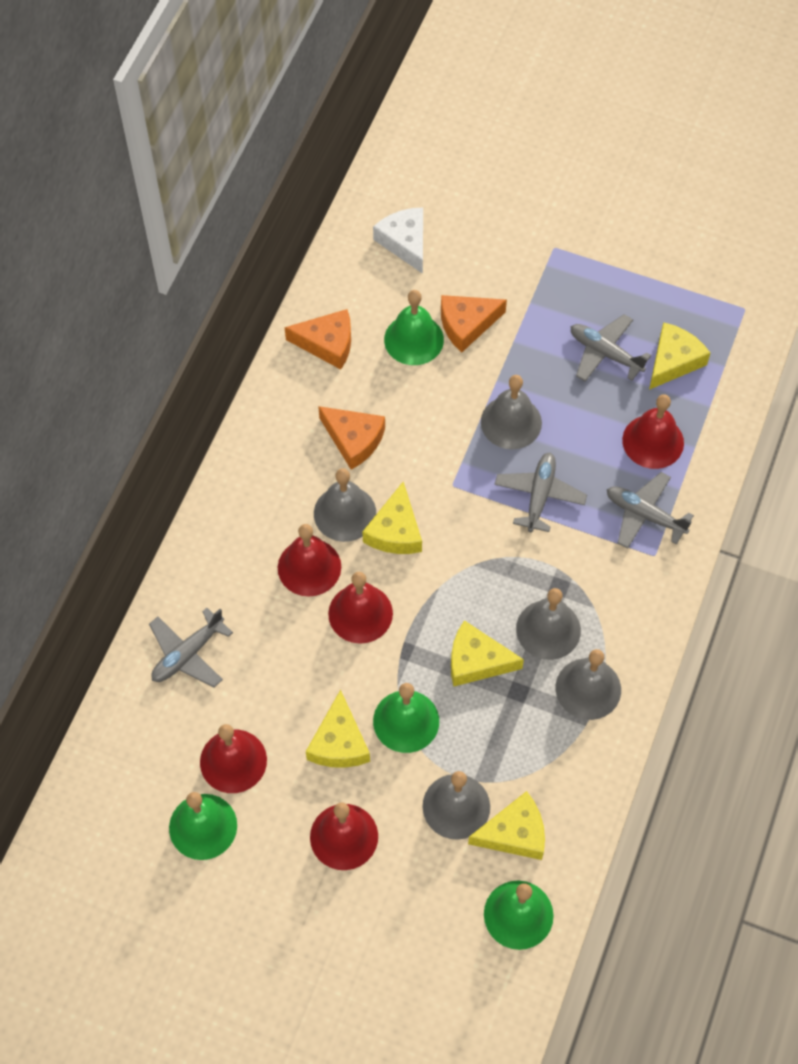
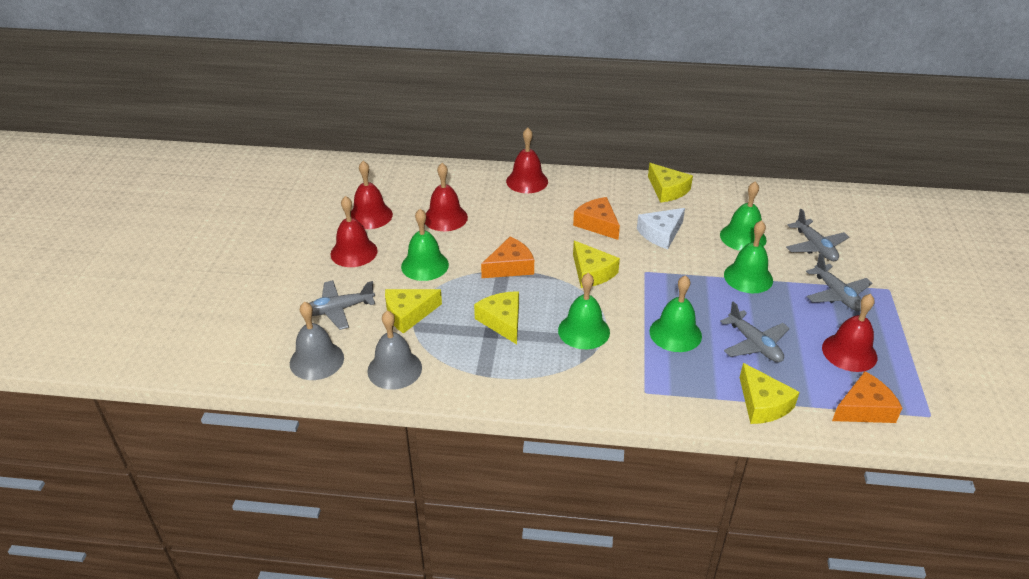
green bell: 4 -> 5
grey bell: 5 -> 2

